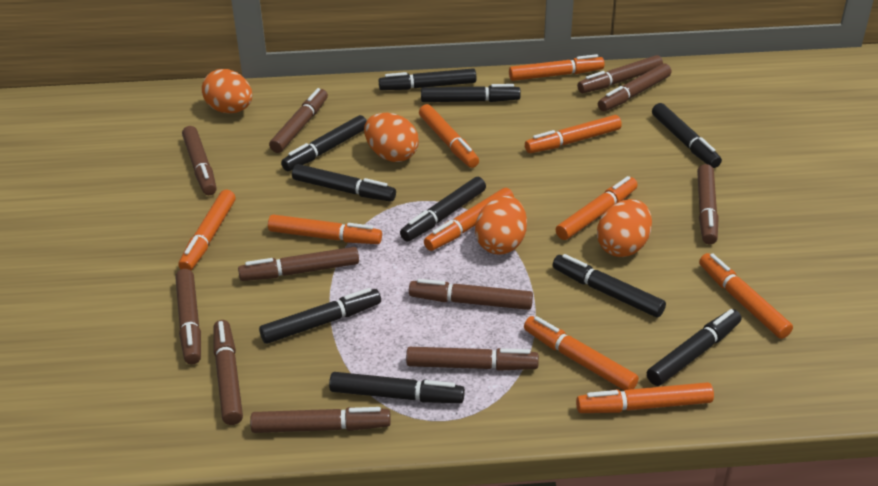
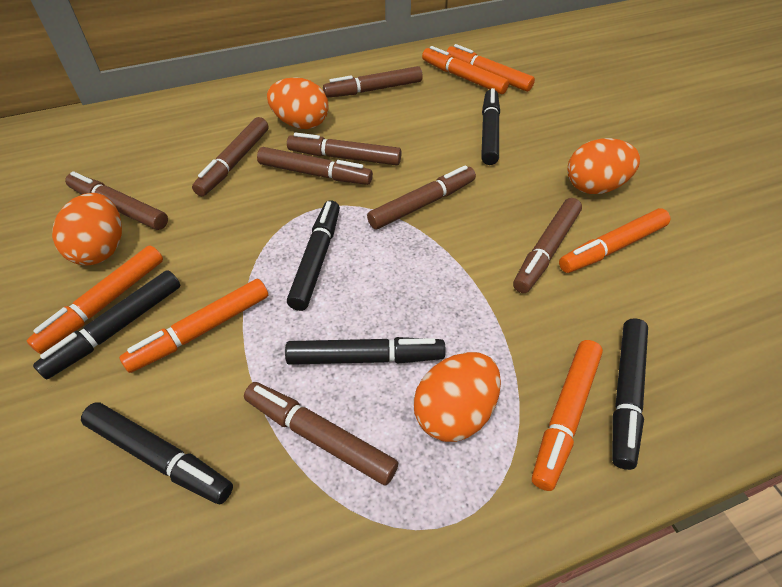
black marker: 10 -> 6
brown marker: 11 -> 8
orange marker: 10 -> 6

